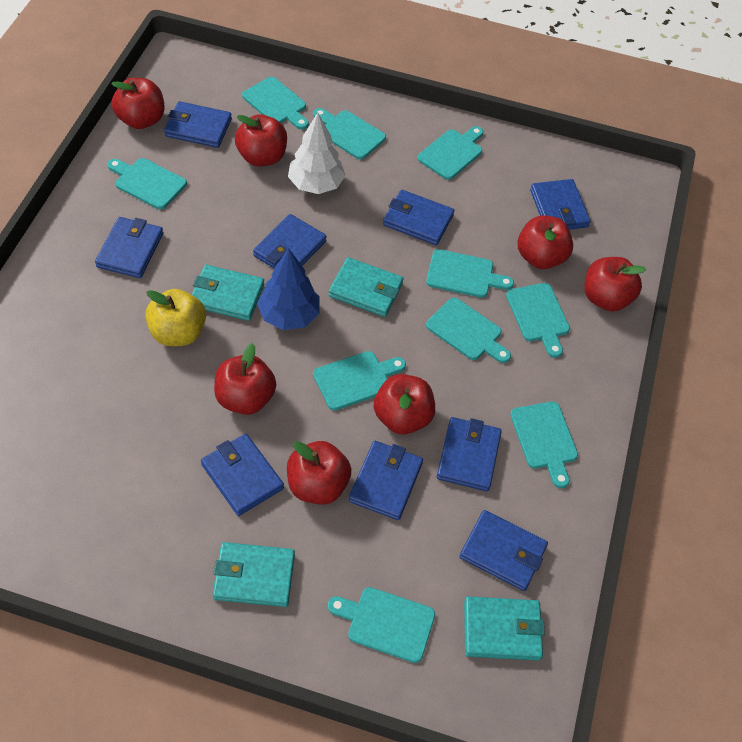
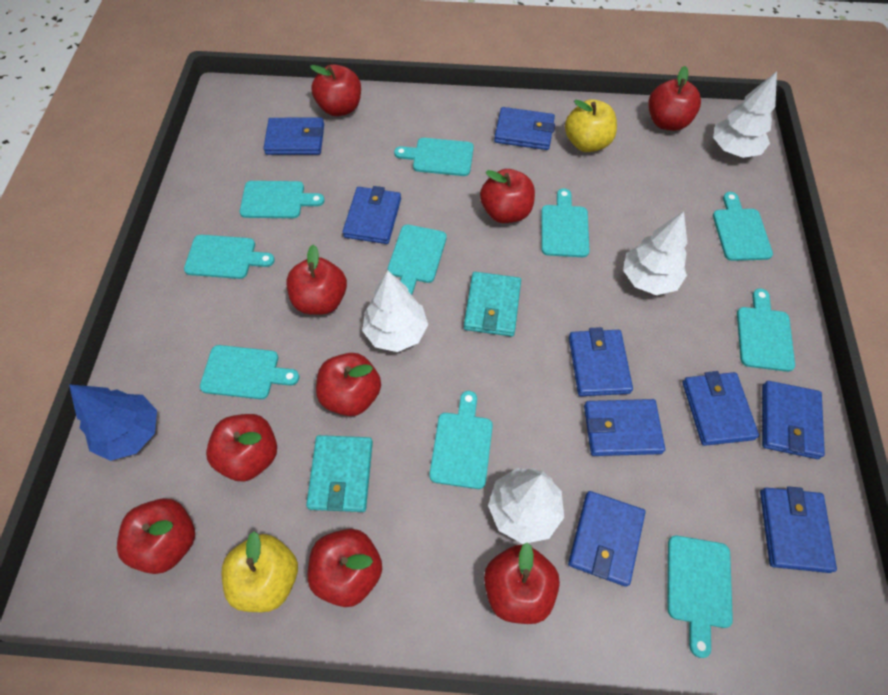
red apple: 7 -> 9
turquoise wallet: 4 -> 2
white tree: 1 -> 4
yellow apple: 1 -> 2

